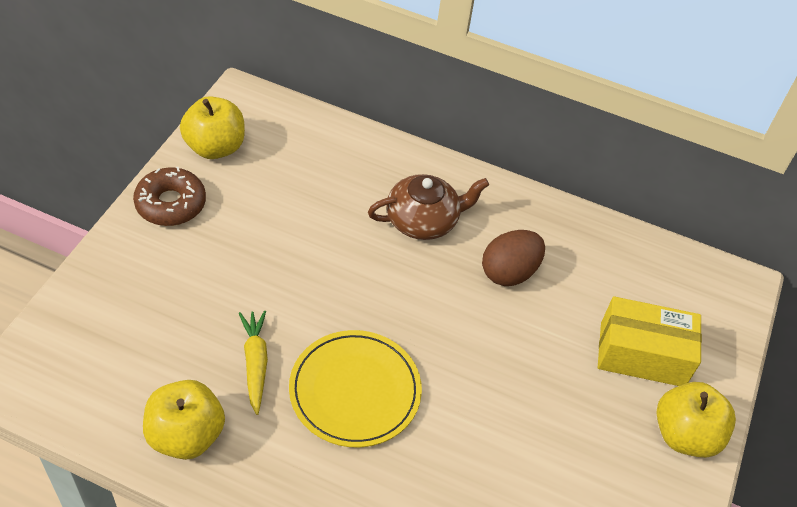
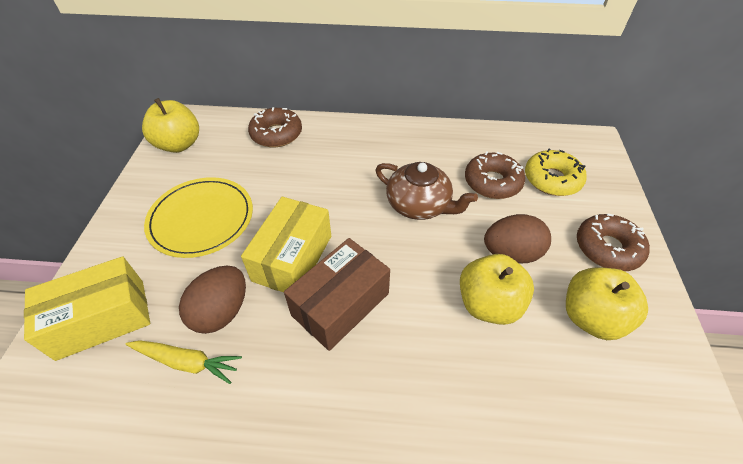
brown box: 0 -> 1
brown donut: 1 -> 3
brown egg: 1 -> 2
yellow box: 1 -> 2
yellow donut: 0 -> 1

